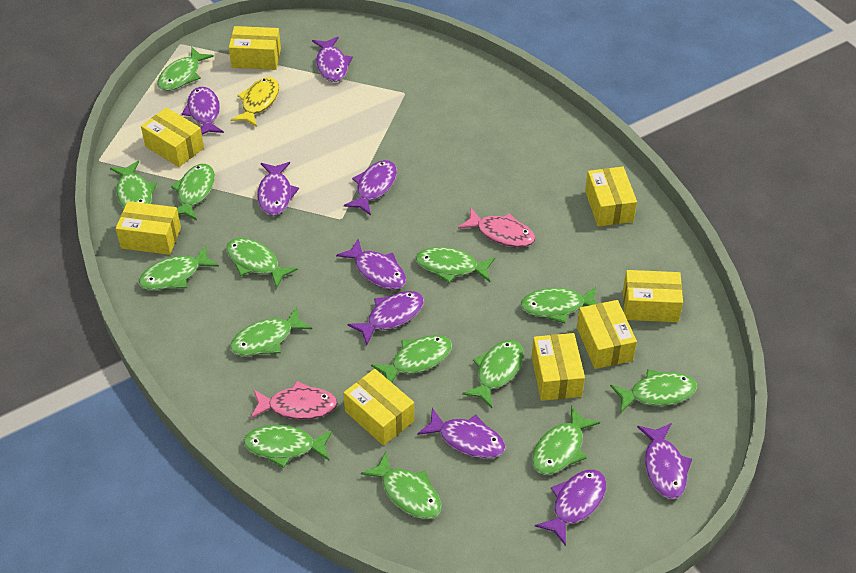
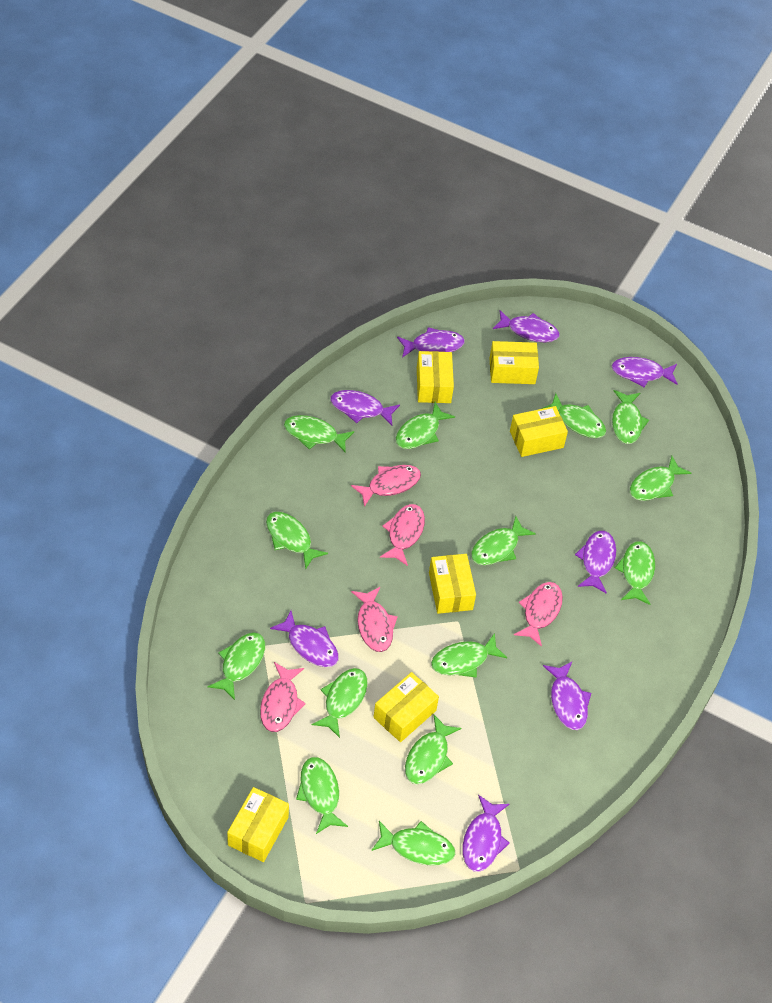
pink fish: 2 -> 5
purple fish: 9 -> 8
yellow box: 8 -> 6
yellow fish: 1 -> 0

